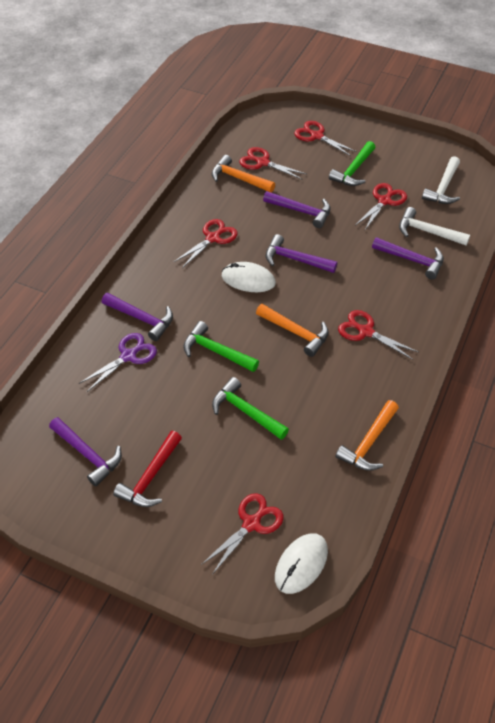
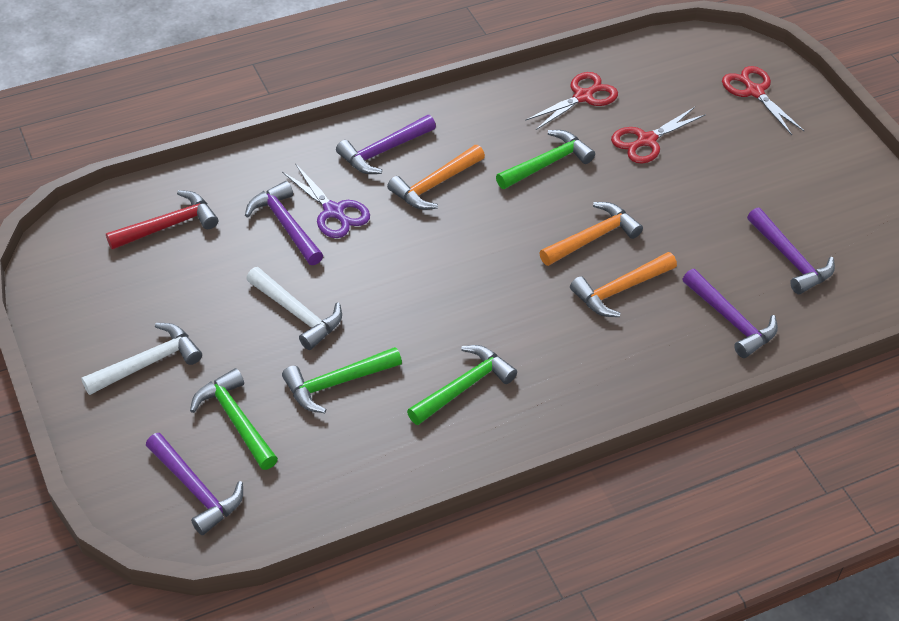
green hammer: 3 -> 4
red scissors: 6 -> 3
white mouse: 2 -> 0

